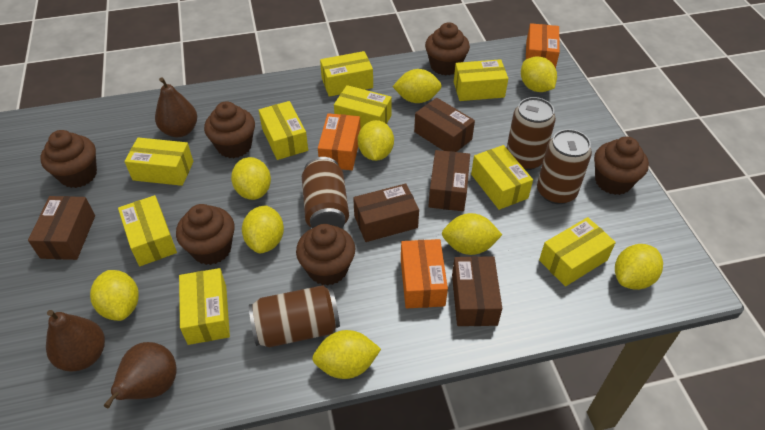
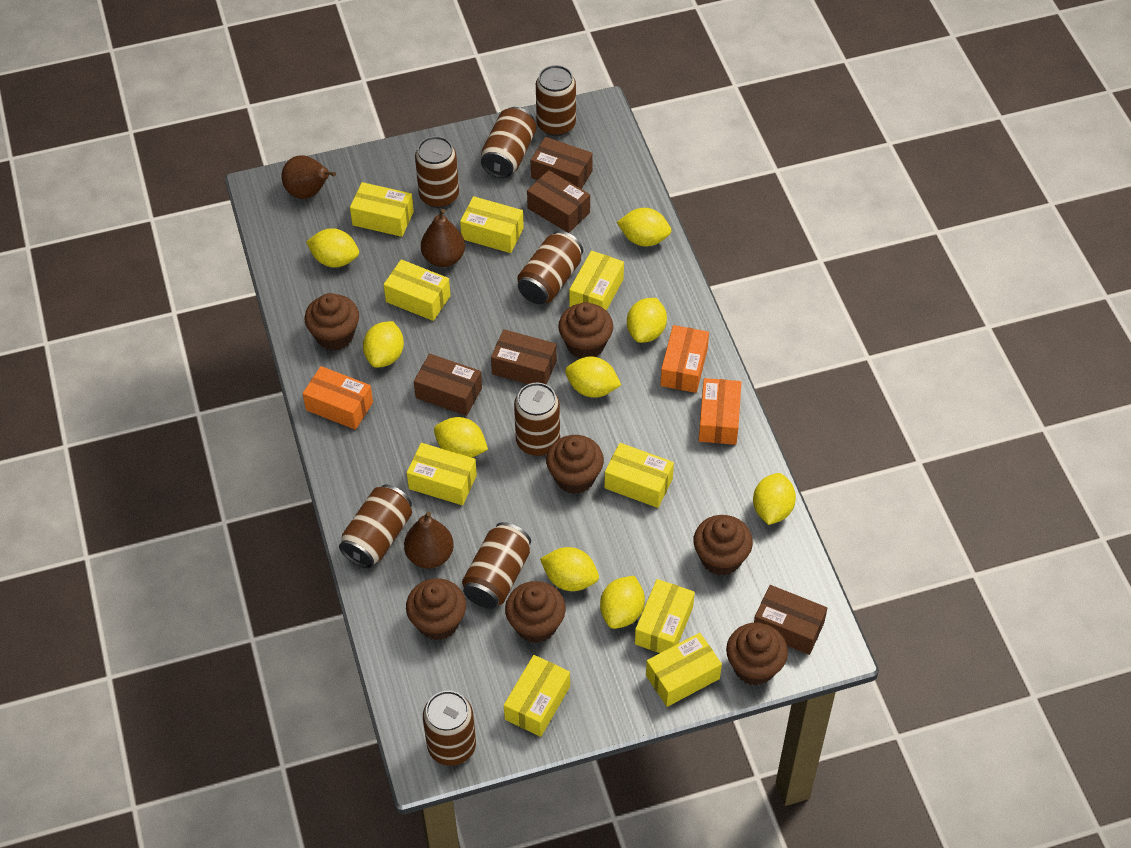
brown can: 4 -> 8
brown cupcake: 6 -> 7

